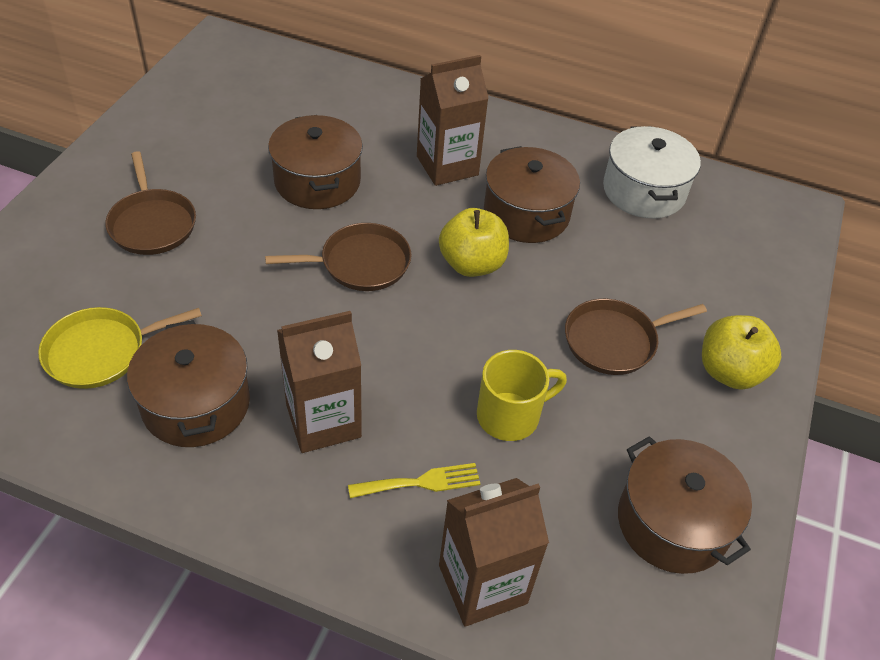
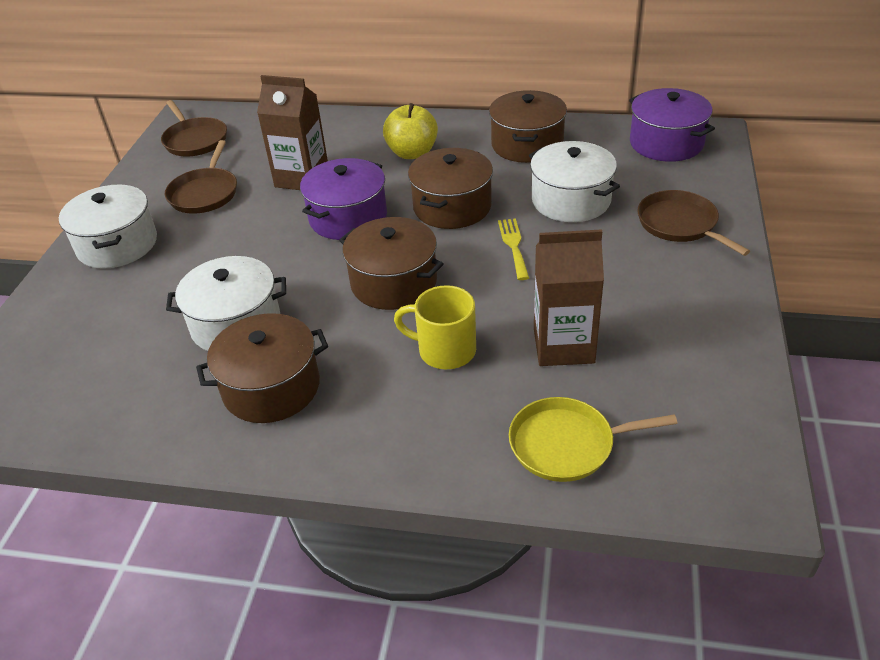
brown carton: 3 -> 2
purple pot: 0 -> 2
white pot: 1 -> 3
yellow apple: 2 -> 1

